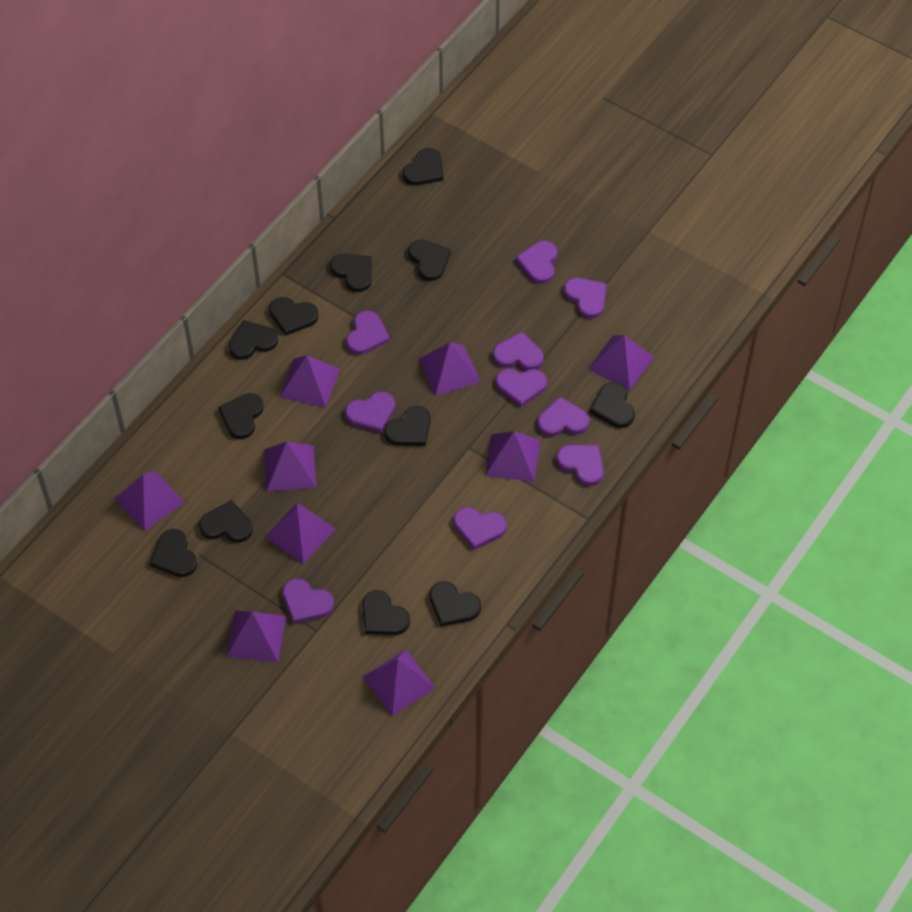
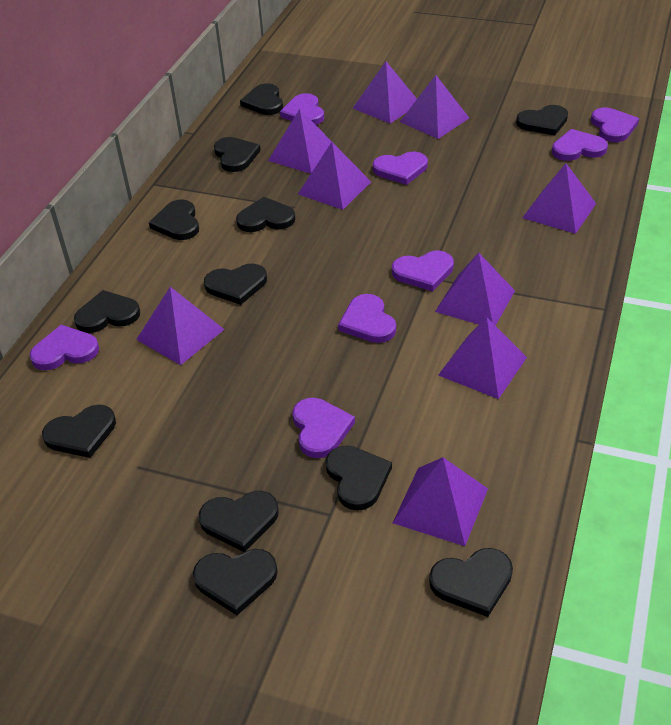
purple heart: 10 -> 8

